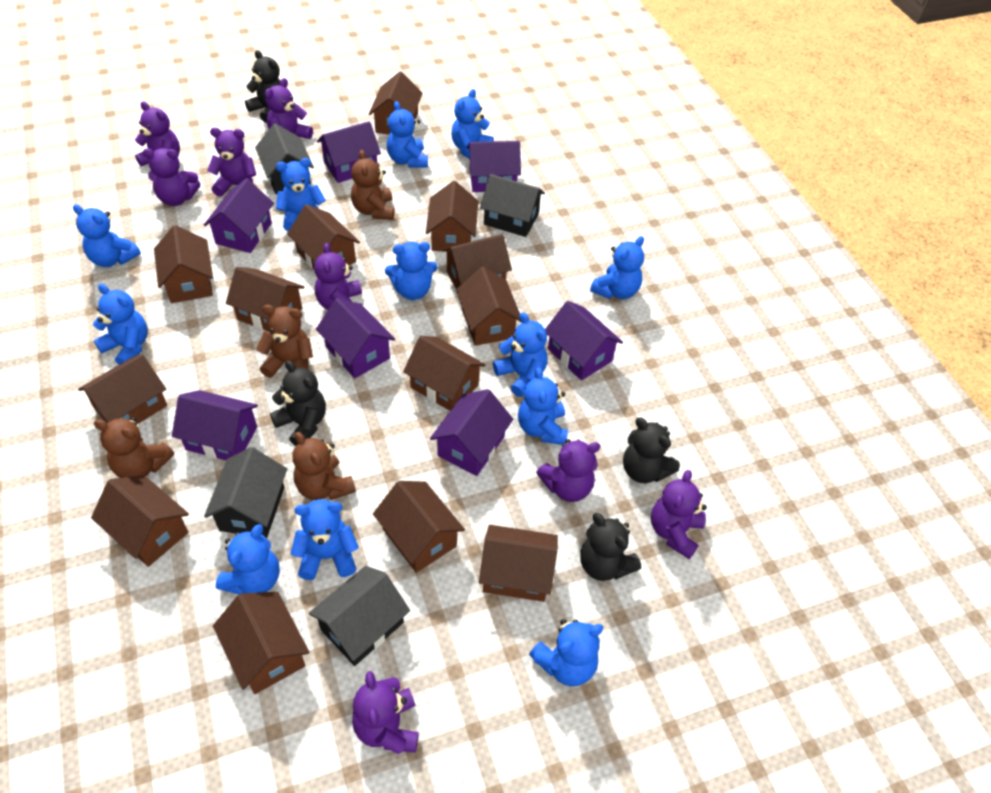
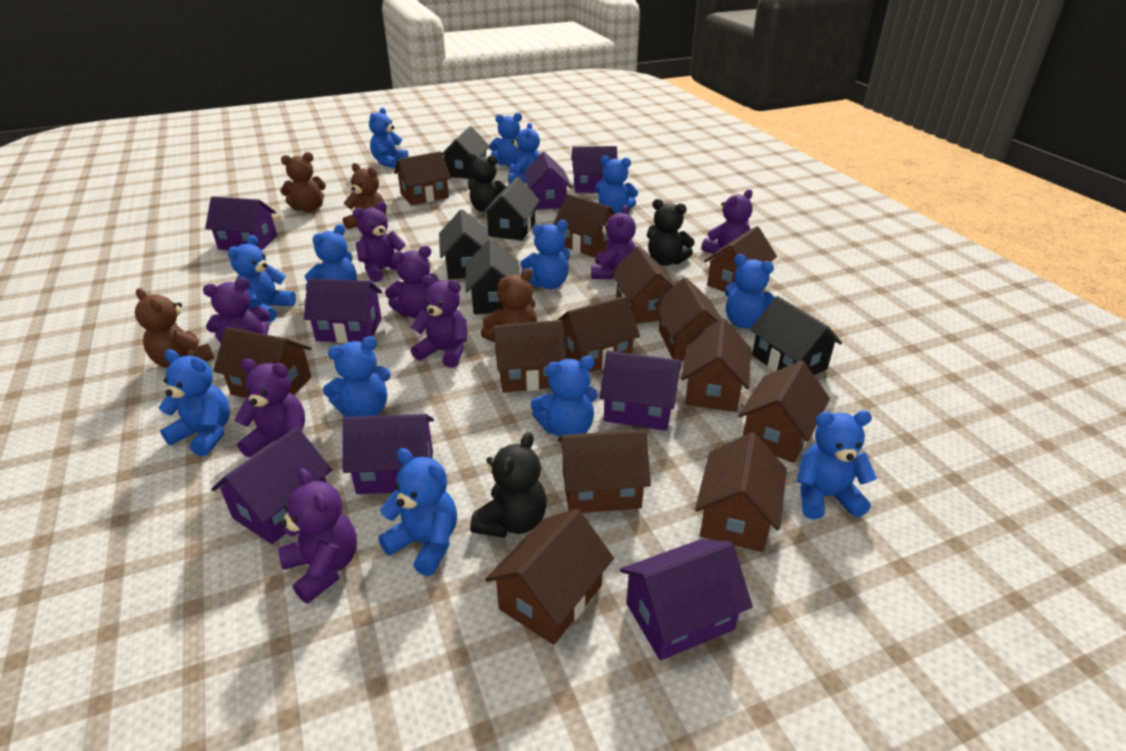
black house: 4 -> 5
black teddy bear: 4 -> 3
blue teddy bear: 12 -> 13
purple house: 7 -> 8

